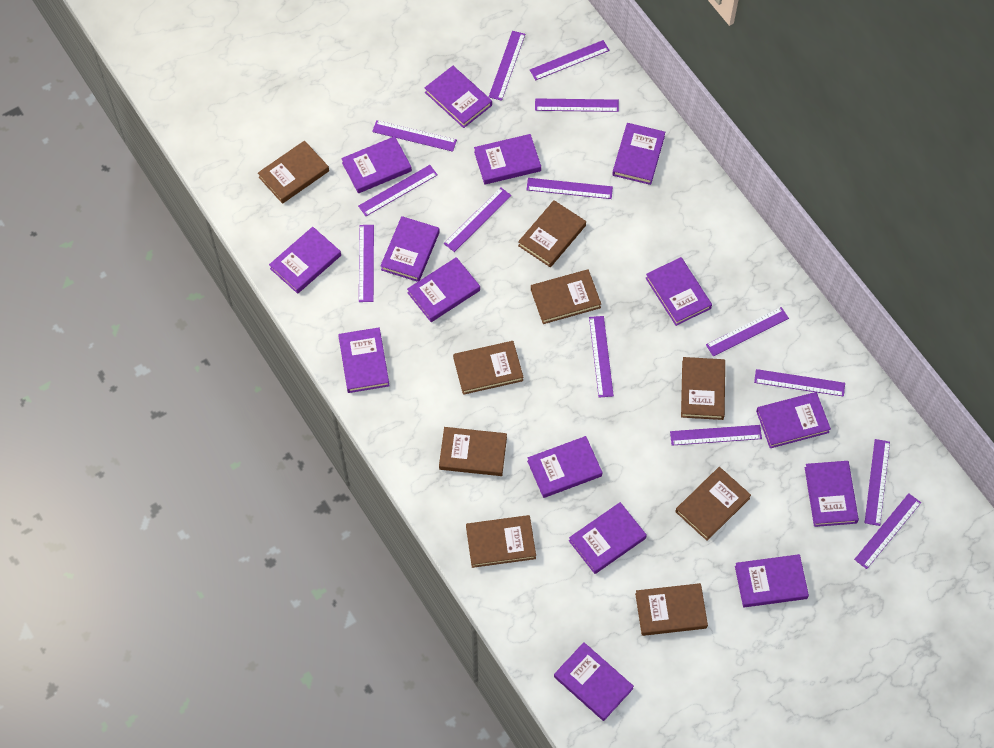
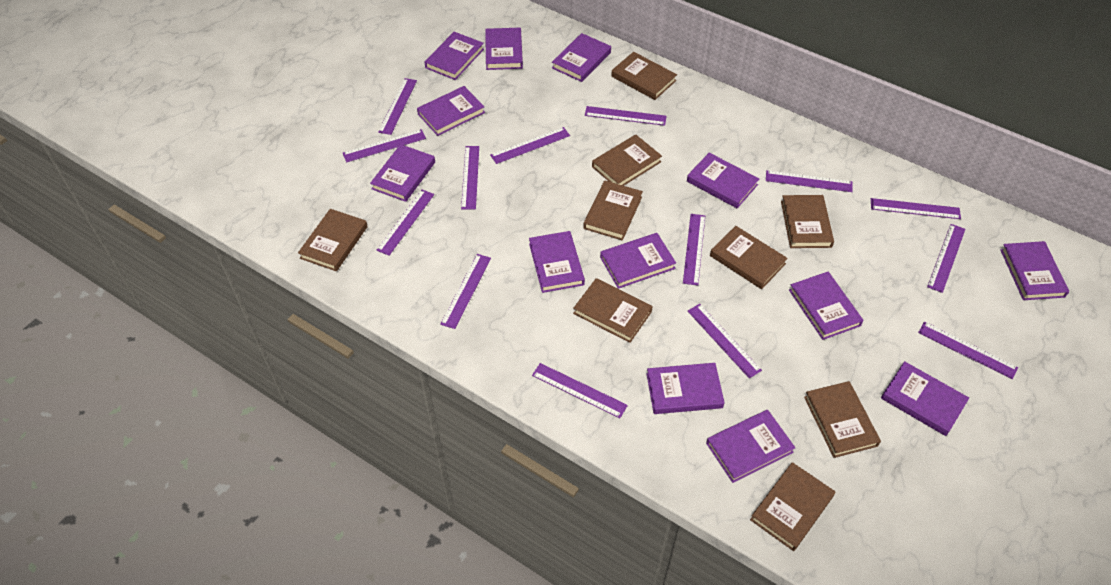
purple book: 15 -> 13

